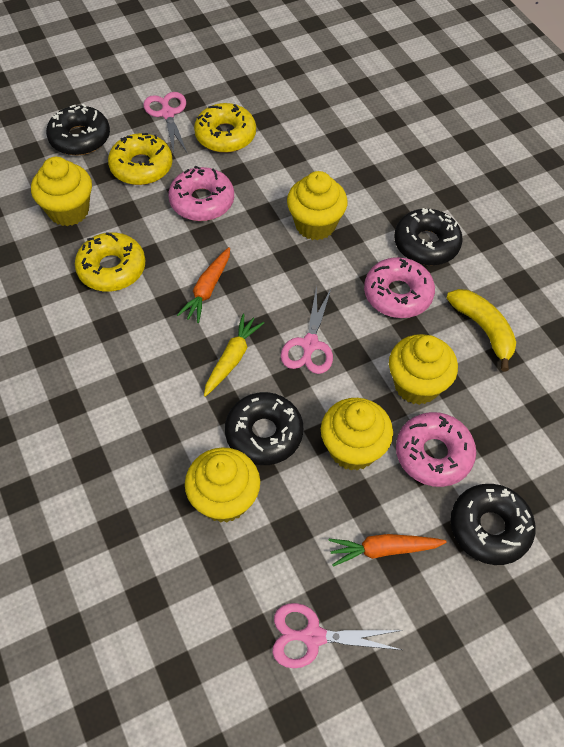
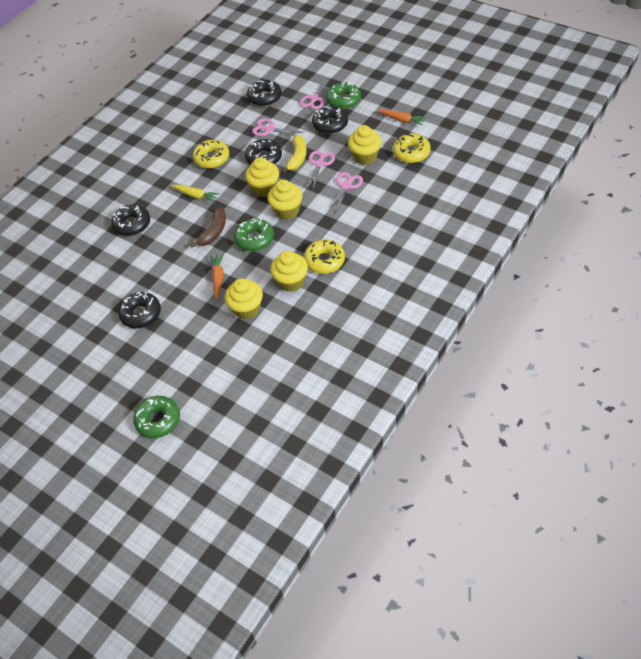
black donut: 4 -> 5
brown banana: 0 -> 1
green donut: 0 -> 3
pink donut: 3 -> 0
pink scissors: 3 -> 4

